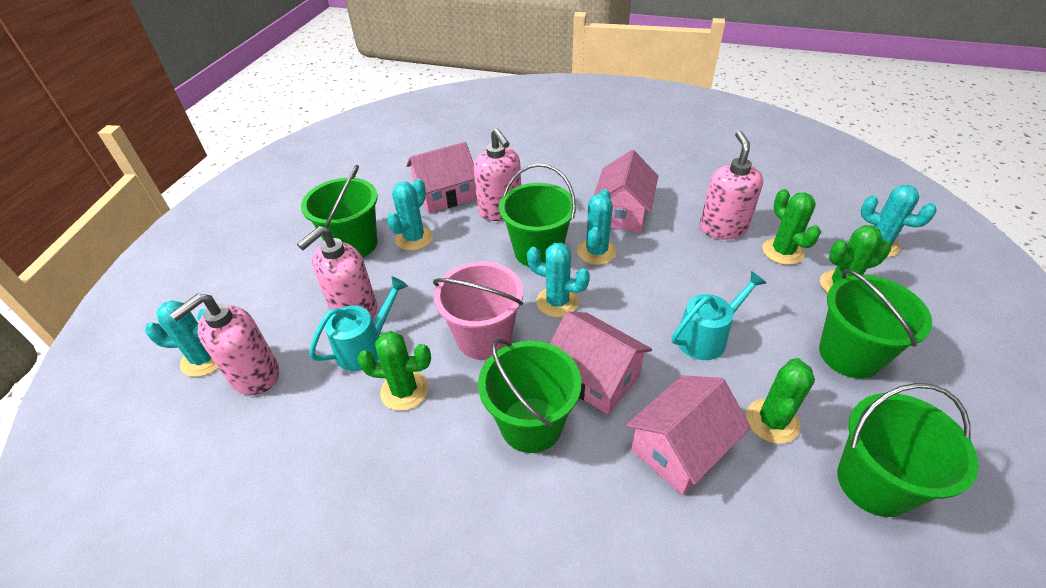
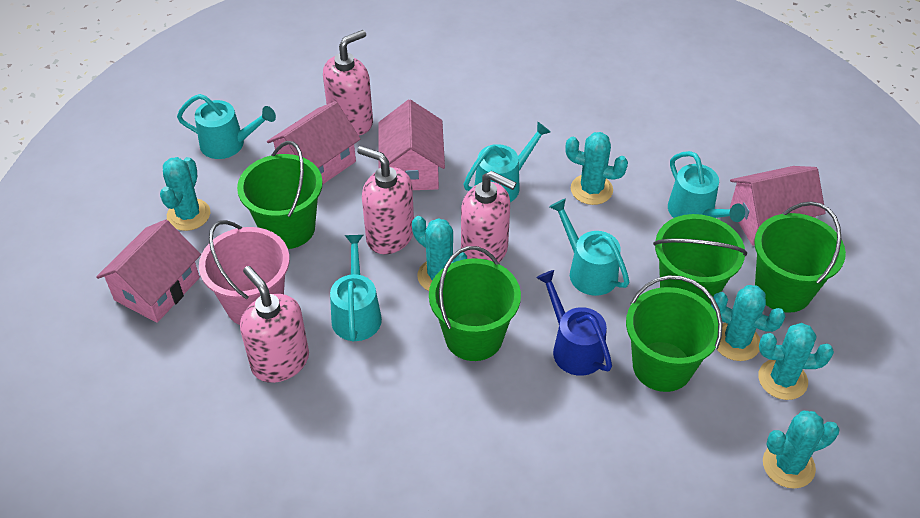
blue watering can: 0 -> 1
green cactus: 4 -> 0
turquoise cactus: 5 -> 6
turquoise watering can: 2 -> 5

